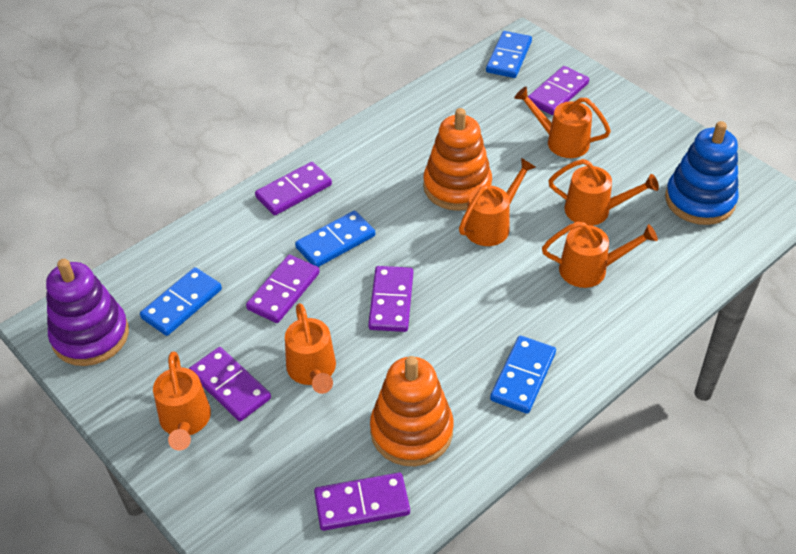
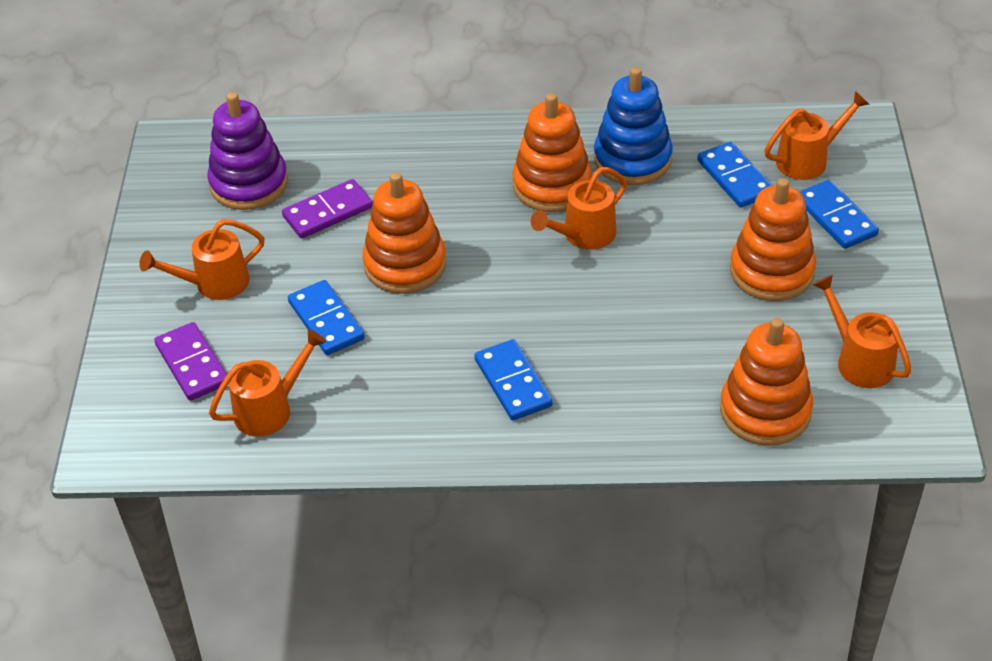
orange stacking toy: 2 -> 4
orange watering can: 6 -> 5
purple domino: 6 -> 2

